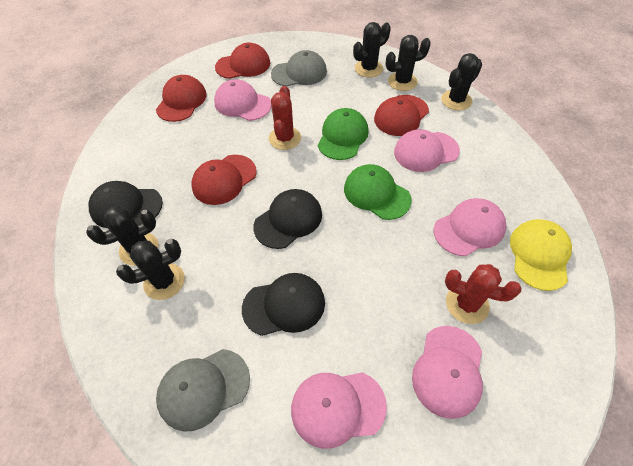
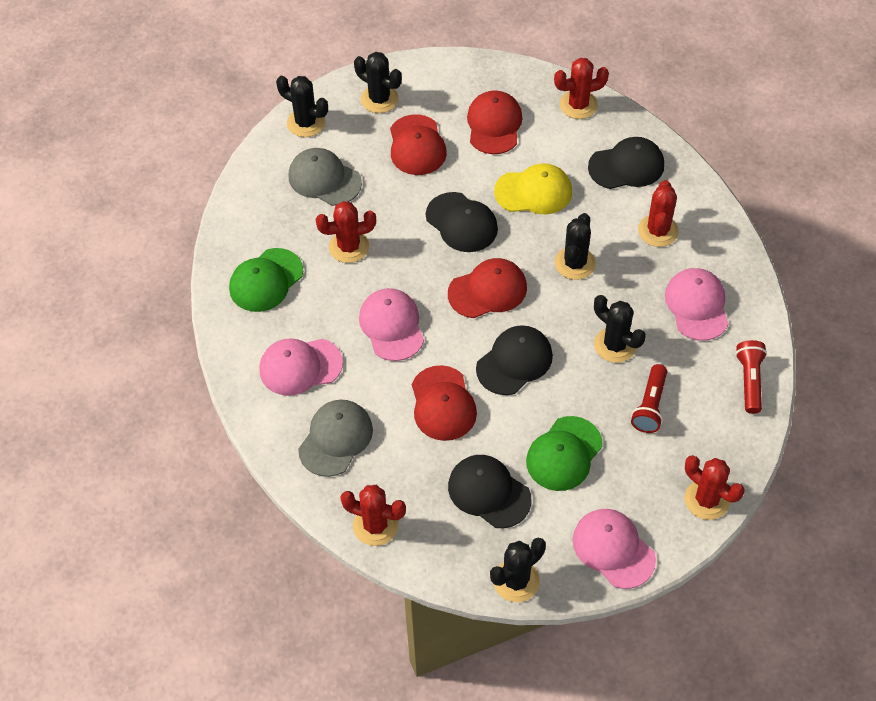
black cap: 3 -> 4
pink cap: 5 -> 4
red cactus: 2 -> 5
red flashlight: 0 -> 2

